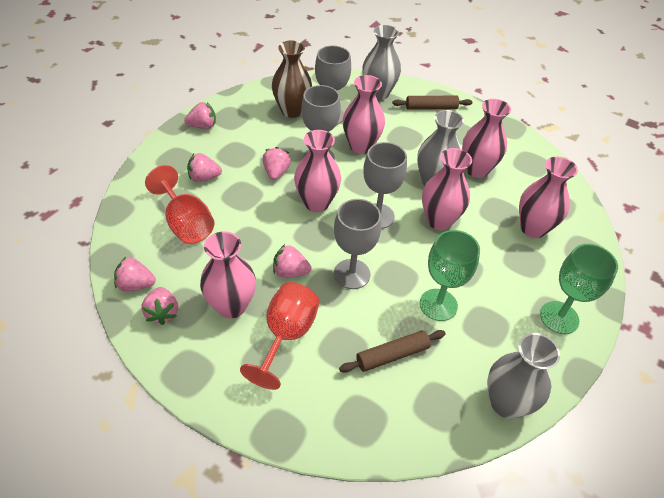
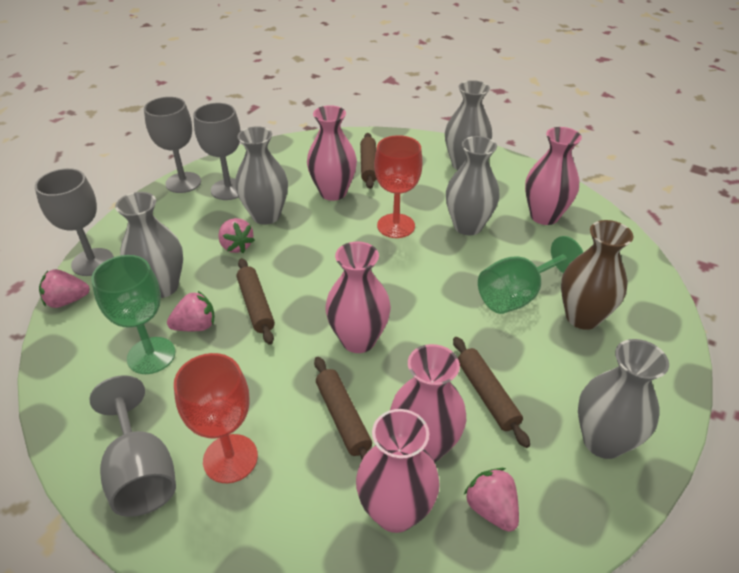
brown rolling pin: 2 -> 4
grey vase: 3 -> 5
pink strawberry: 6 -> 4
pink vase: 6 -> 5

